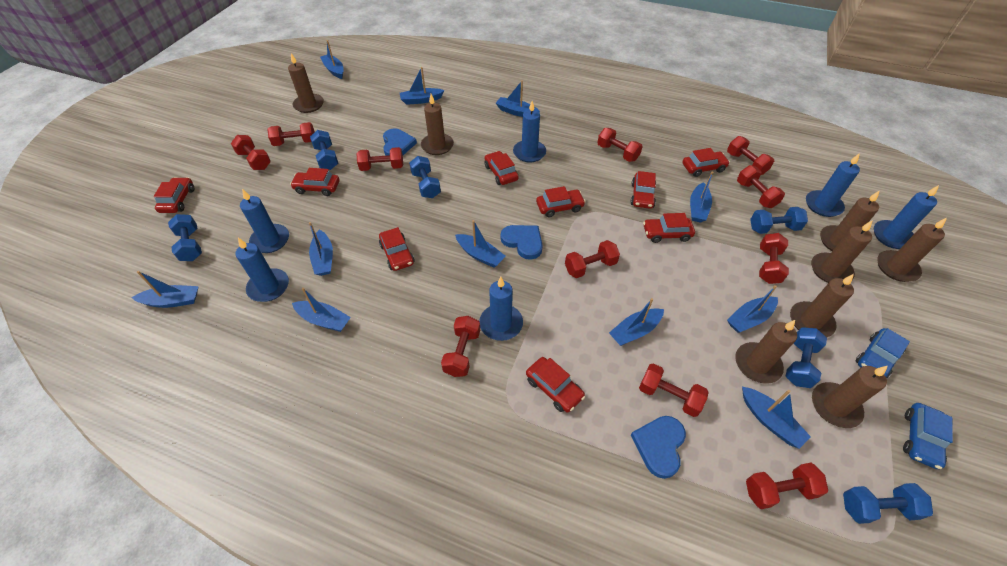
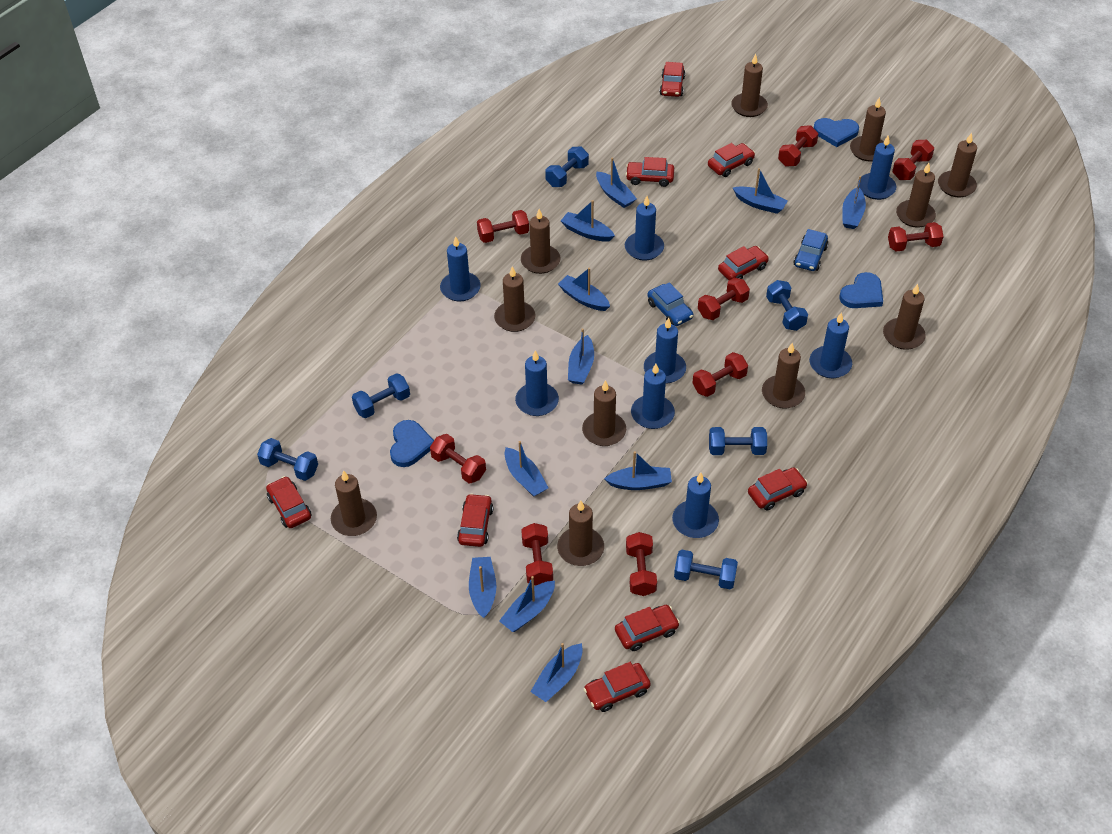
blue candle: 6 -> 8
brown candle: 8 -> 11
red dumbbell: 11 -> 9

